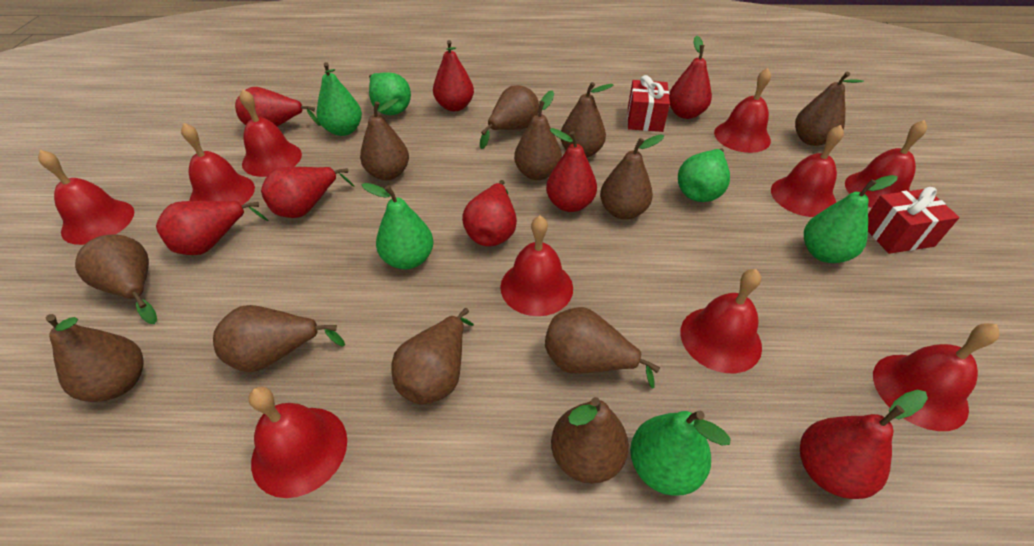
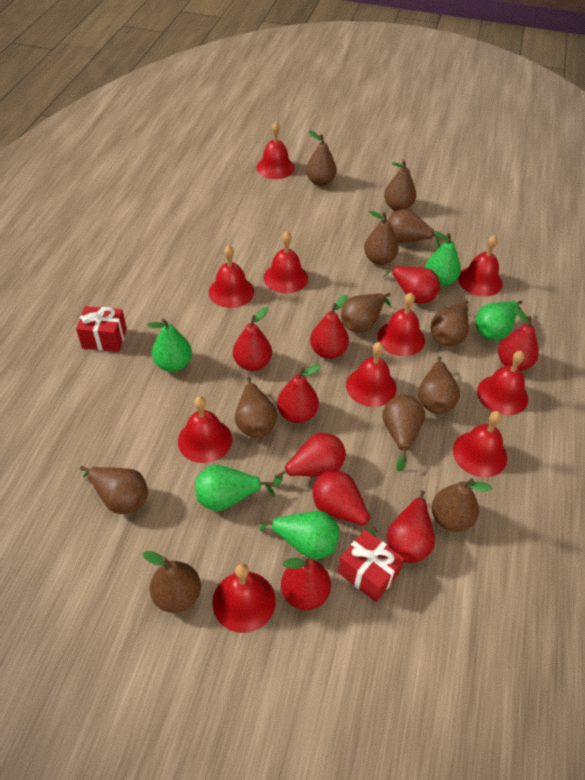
green pear: 6 -> 5
red pear: 8 -> 9

